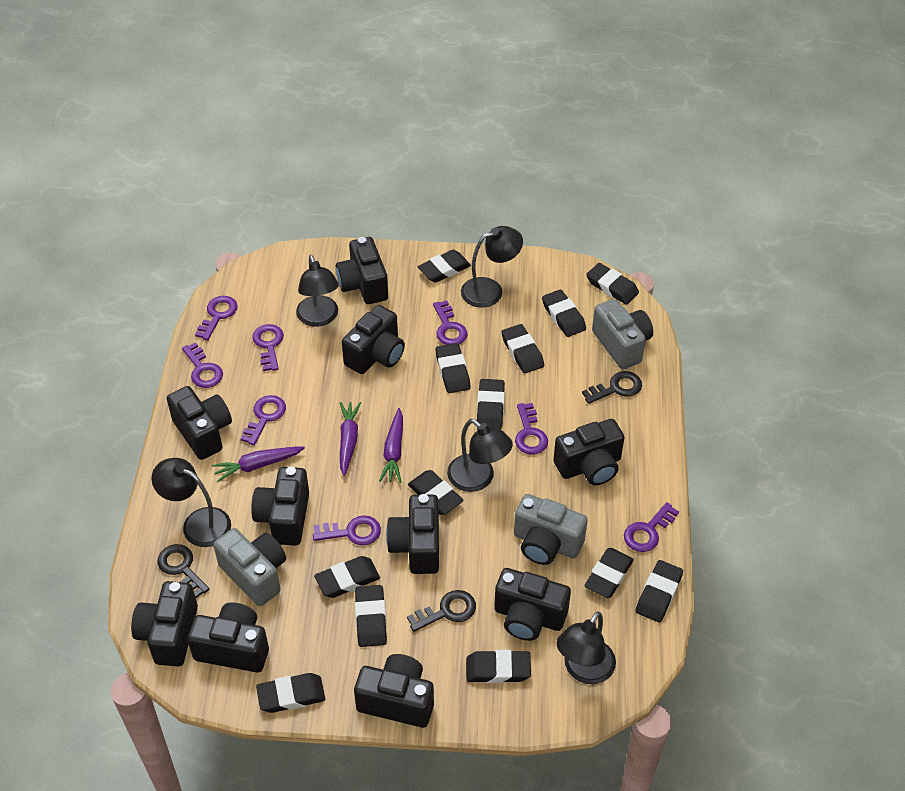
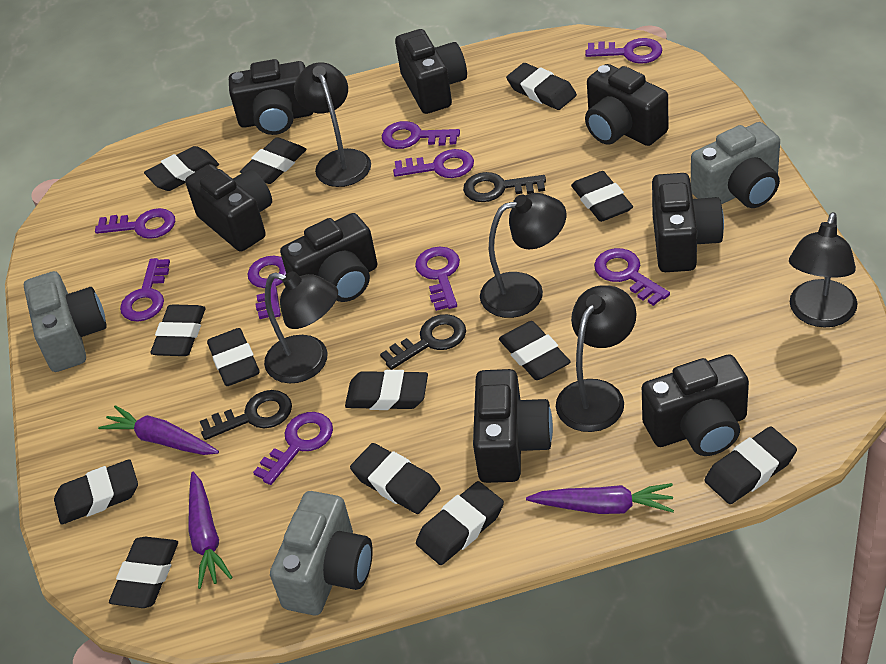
black camera: 10 -> 8
purple key: 8 -> 9

